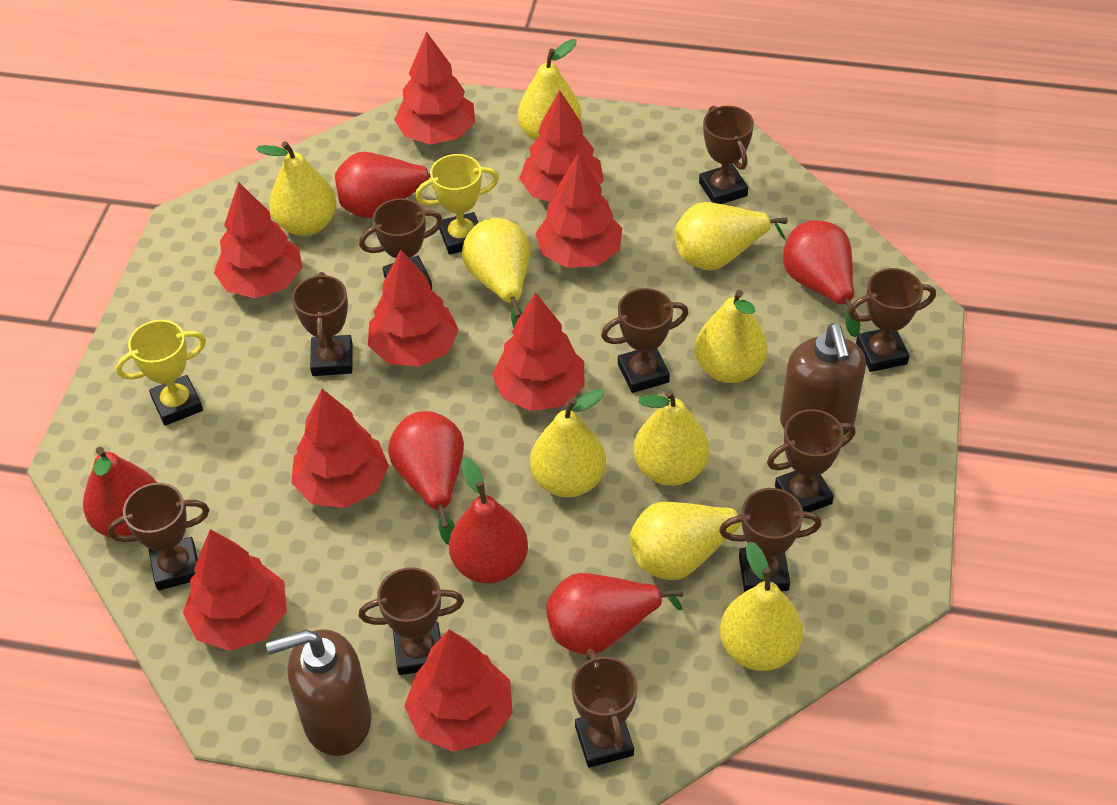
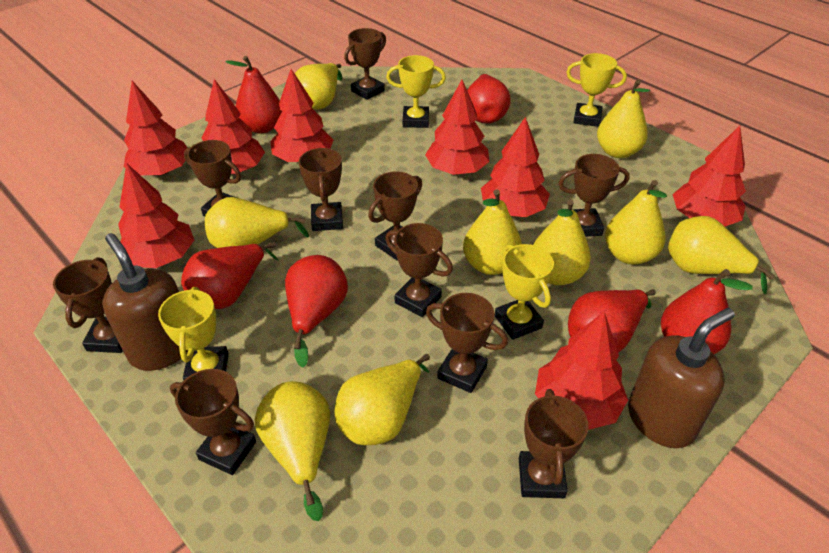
red tree: 9 -> 8
yellow trophy: 2 -> 4

